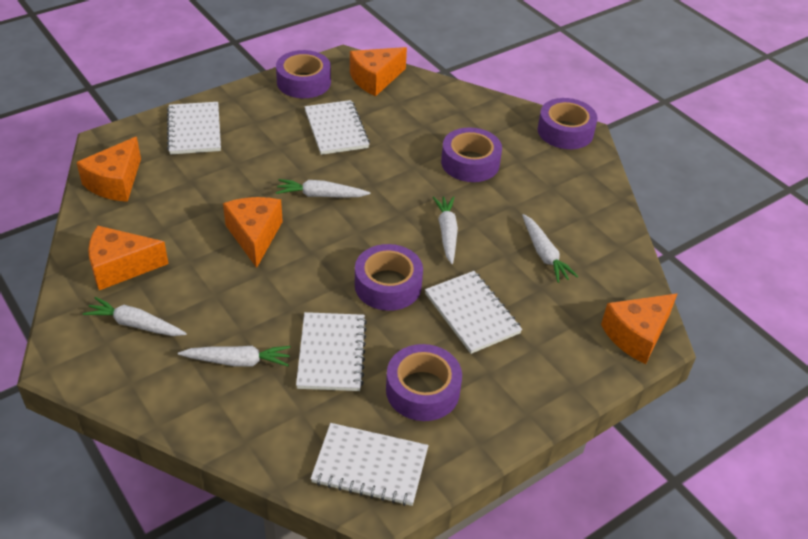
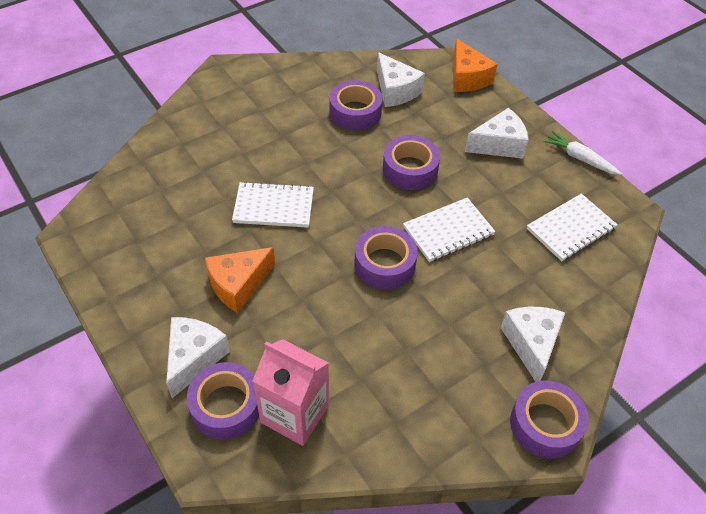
orange cheese: 5 -> 2
pink carton: 0 -> 1
white carrot: 5 -> 1
white cheese: 0 -> 4
white notebook: 5 -> 3

